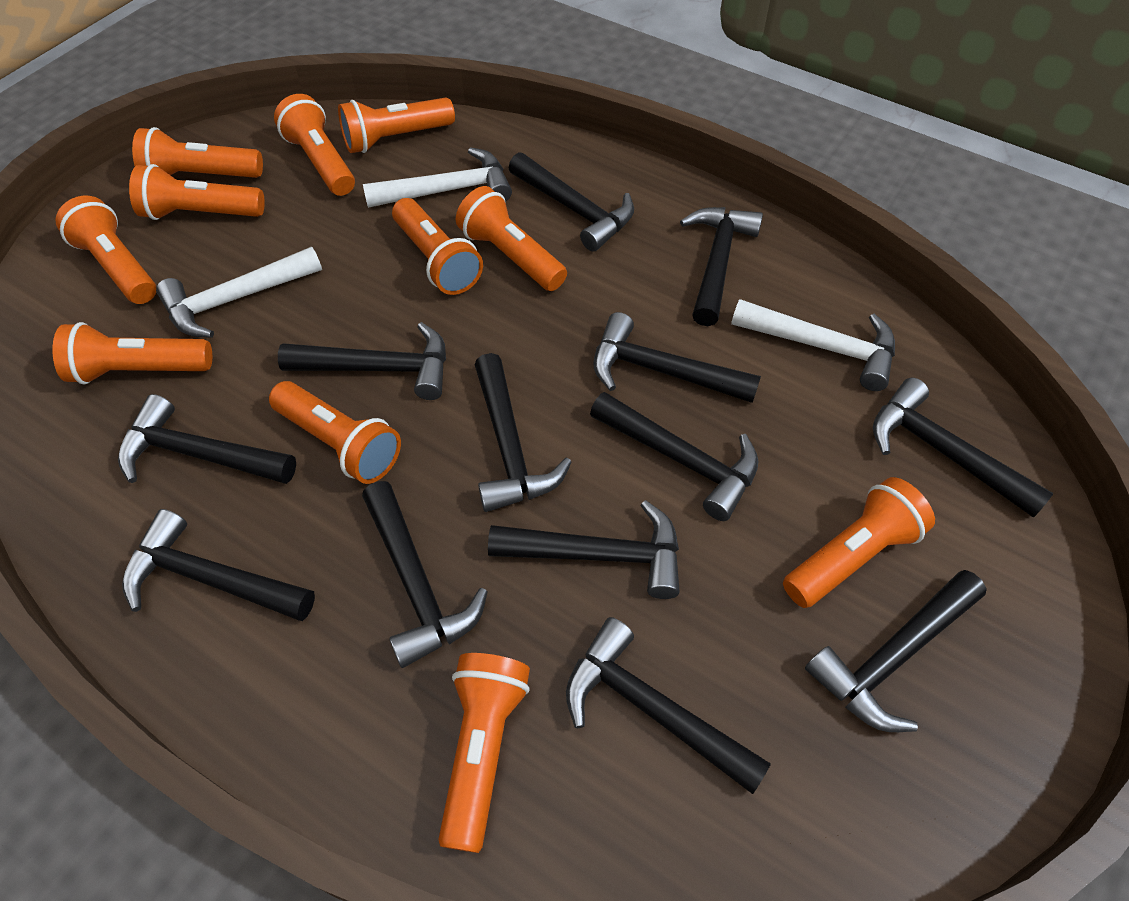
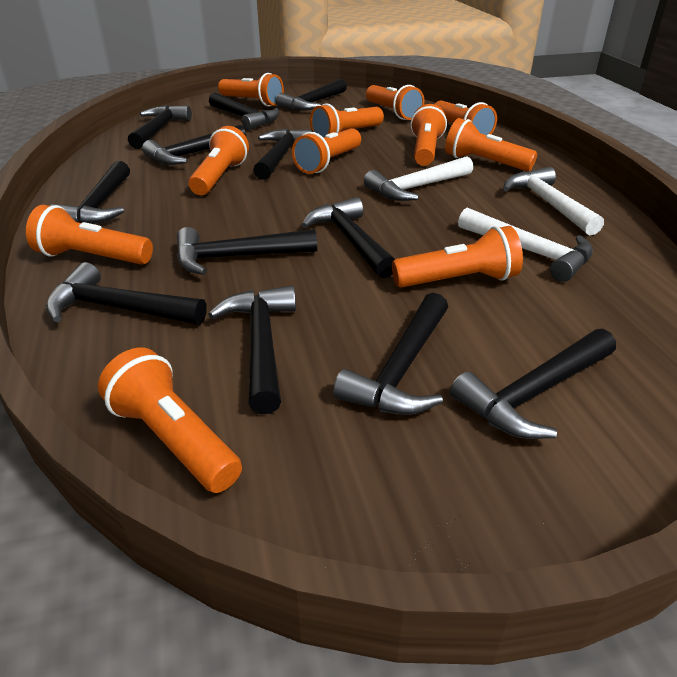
black hammer: 13 -> 12

